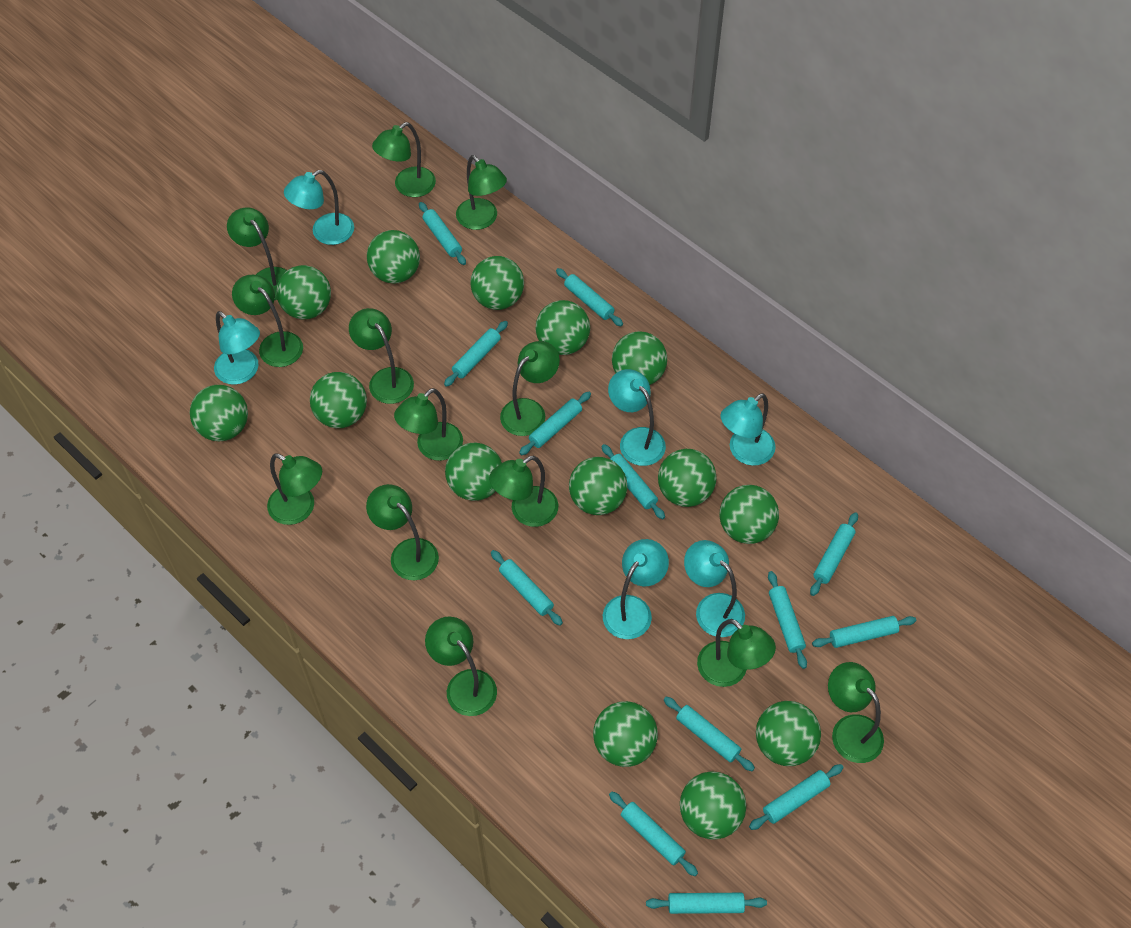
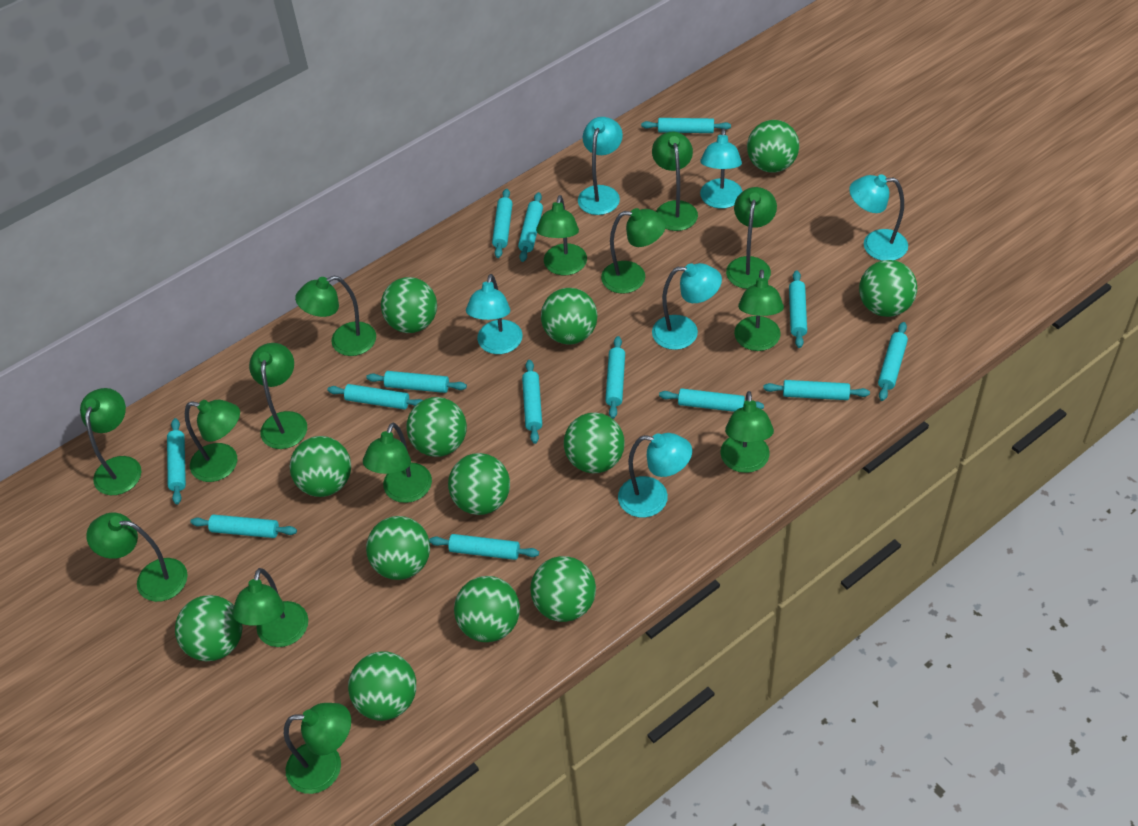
green ball: 14 -> 13
green lamp: 13 -> 14
turquoise rolling pin: 13 -> 14

